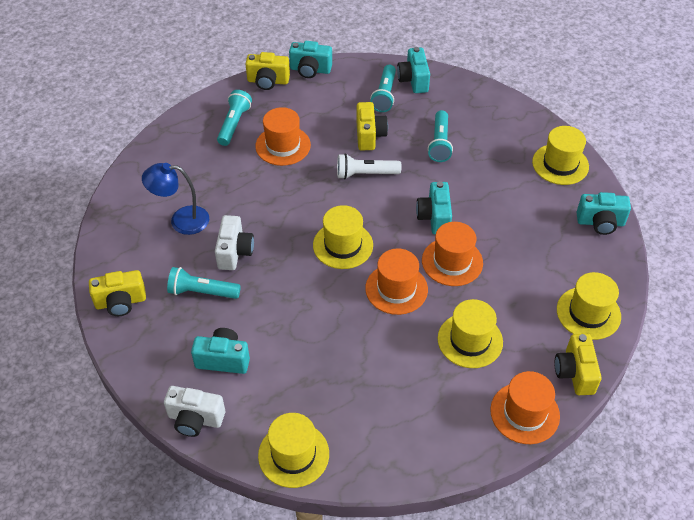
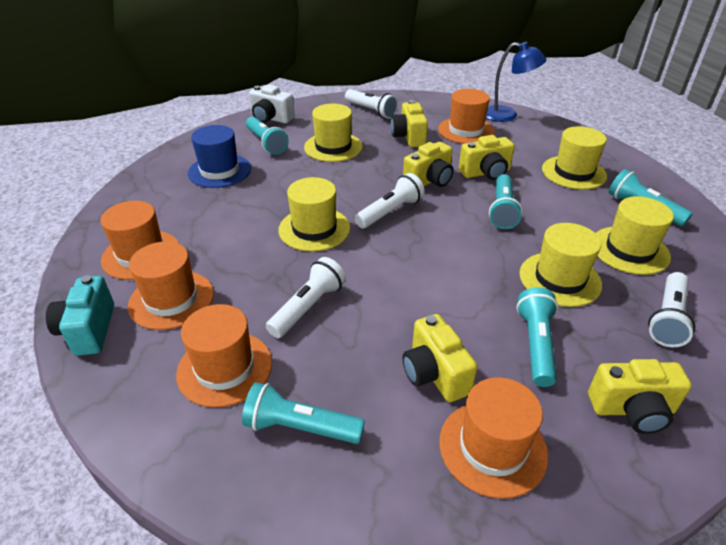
blue hat: 0 -> 1
orange hat: 4 -> 5
turquoise camera: 5 -> 1
turquoise flashlight: 4 -> 5
white camera: 2 -> 1
white flashlight: 1 -> 4
yellow camera: 4 -> 5

